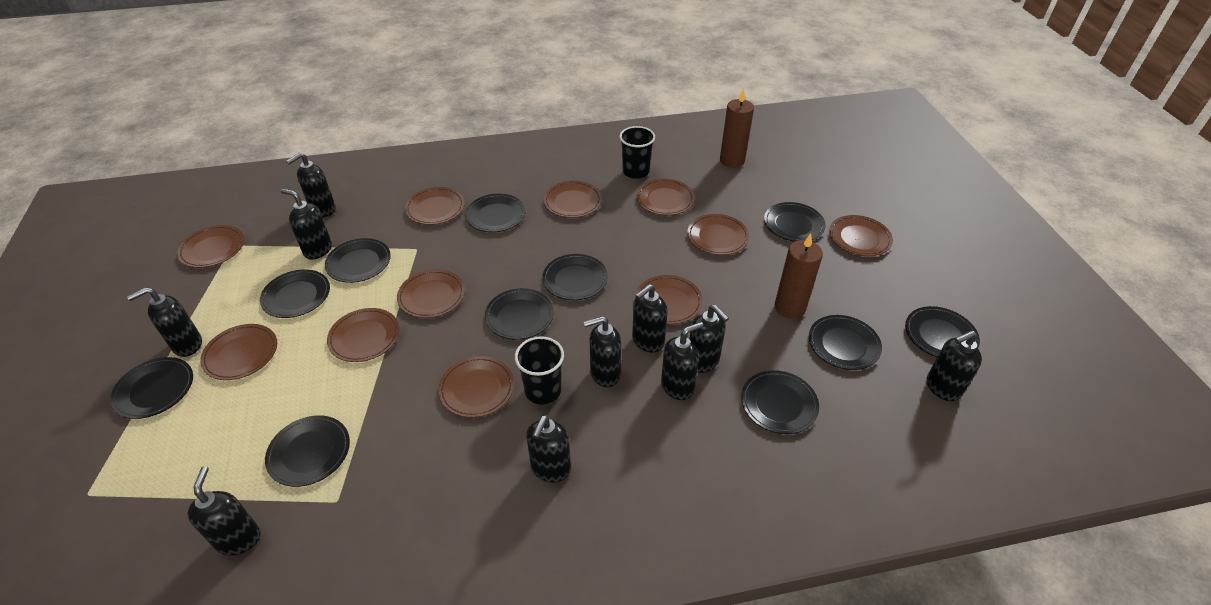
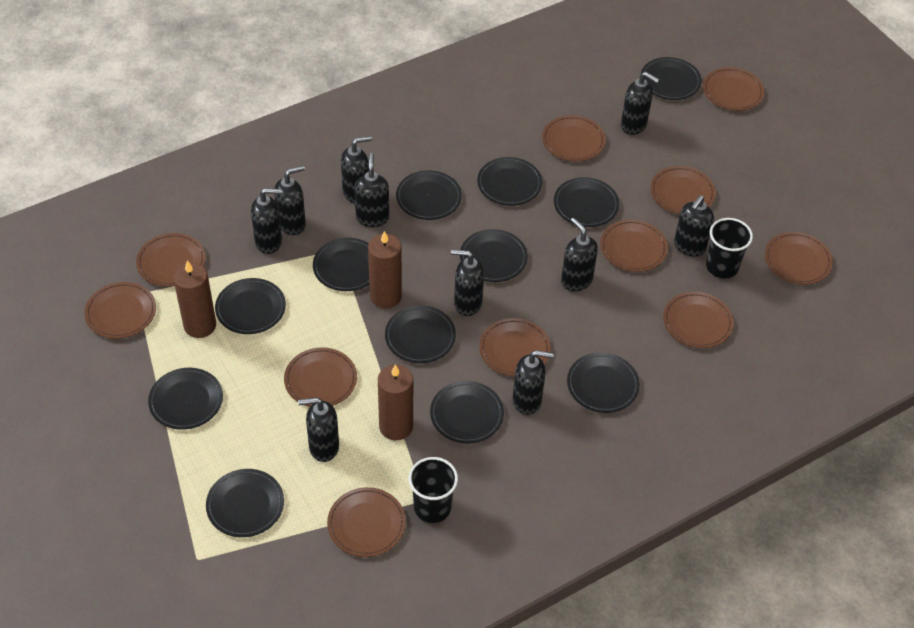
black plate: 11 -> 12
brown candle: 2 -> 3

